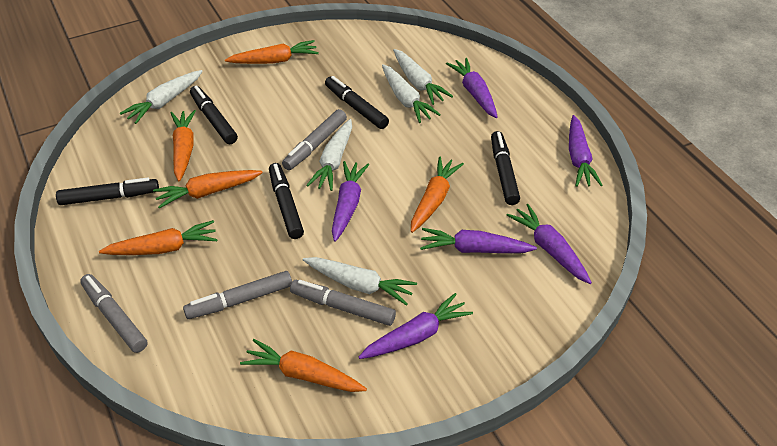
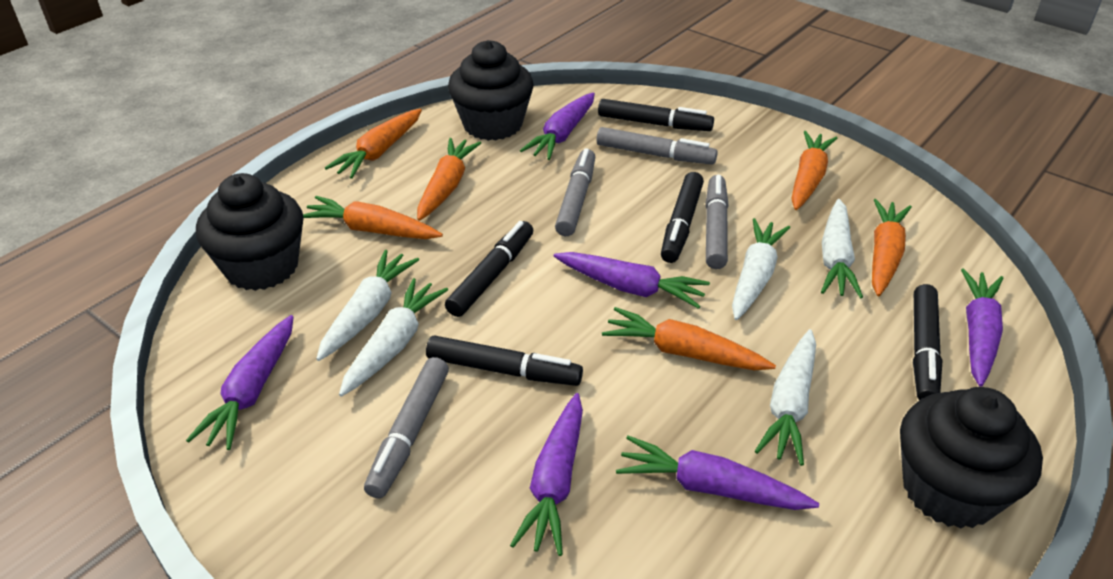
black cupcake: 0 -> 3

